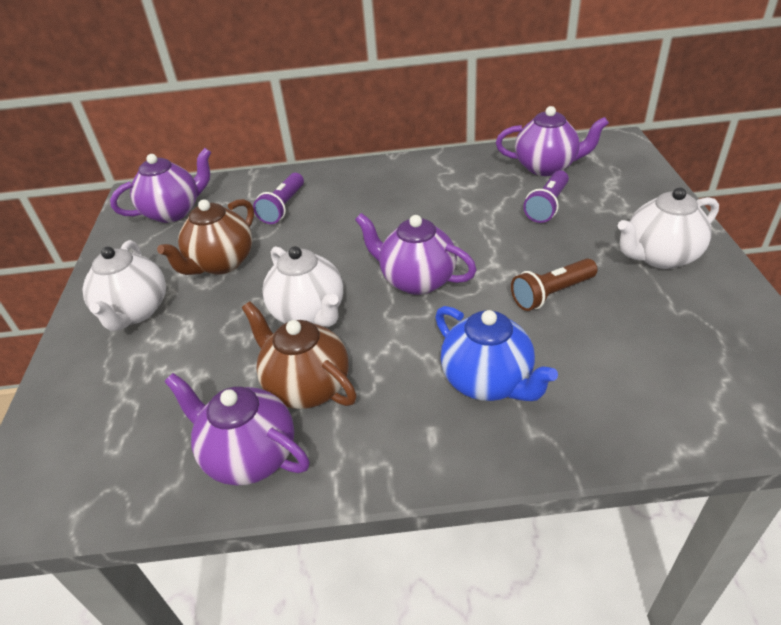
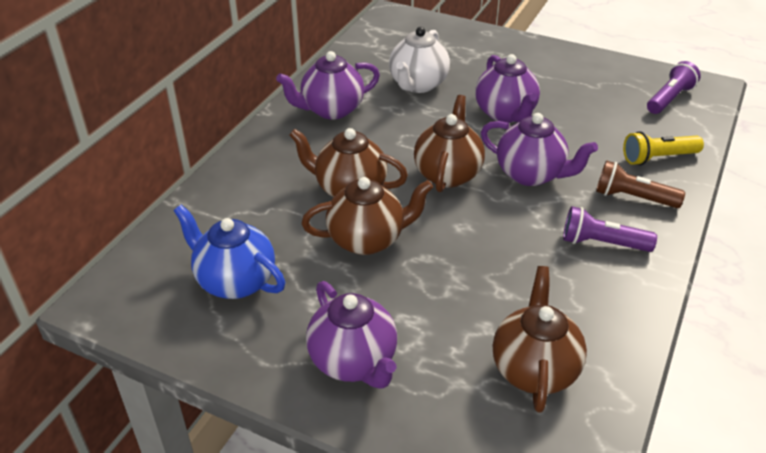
brown teapot: 2 -> 4
white teapot: 3 -> 1
yellow flashlight: 0 -> 1

